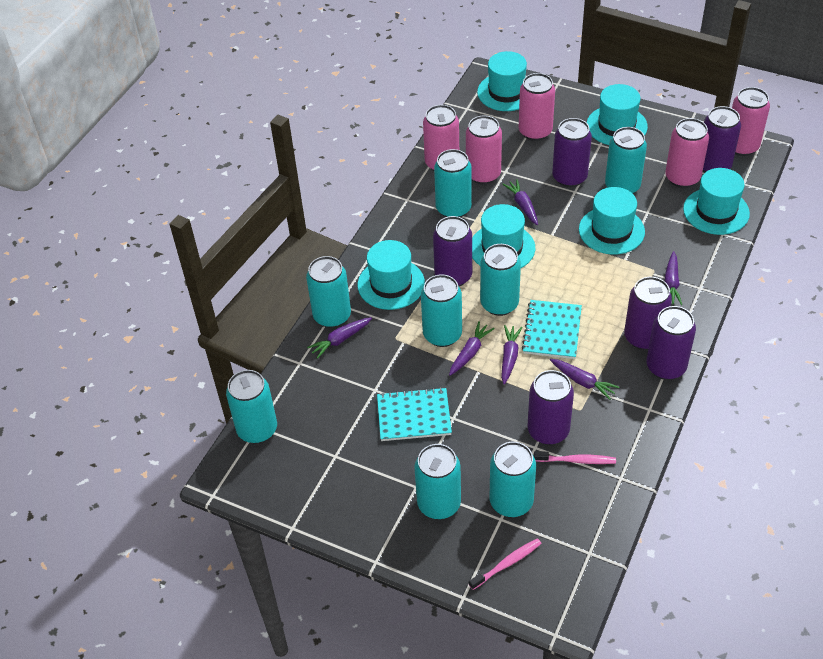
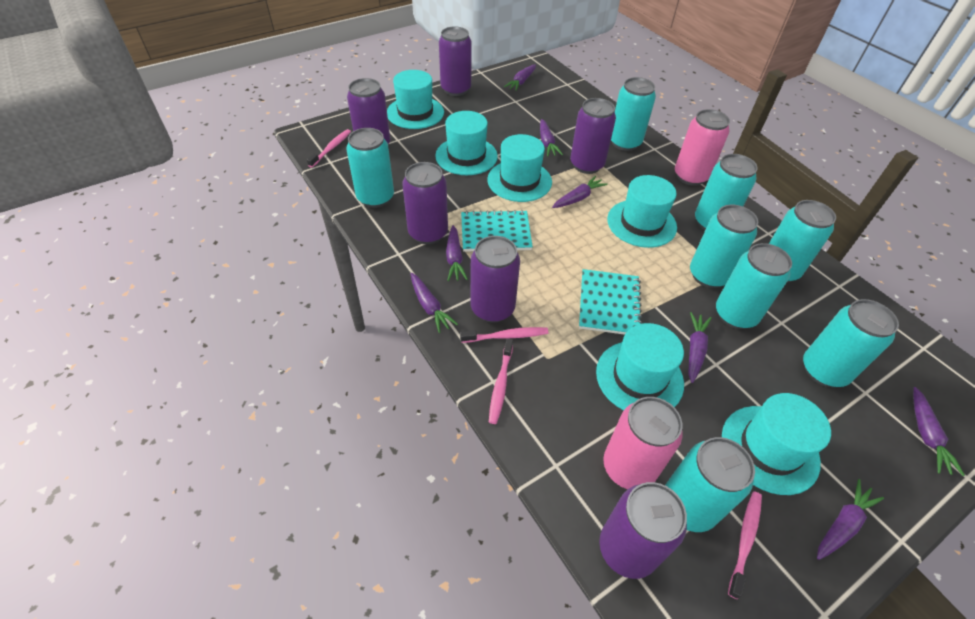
pink can: 5 -> 2
pink toothbrush: 2 -> 4
purple carrot: 6 -> 8

